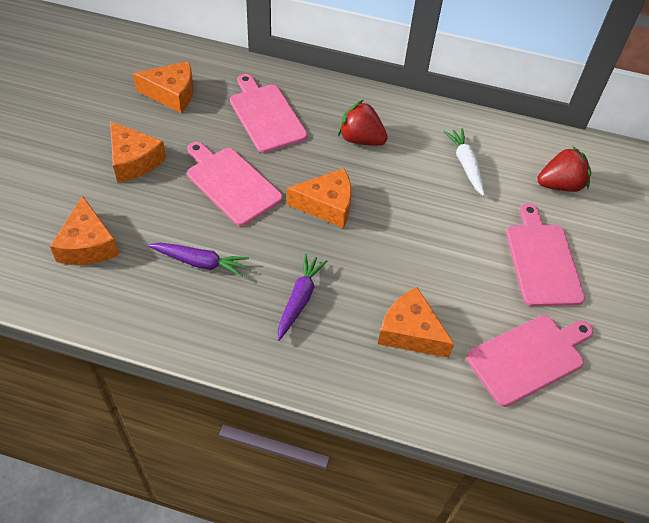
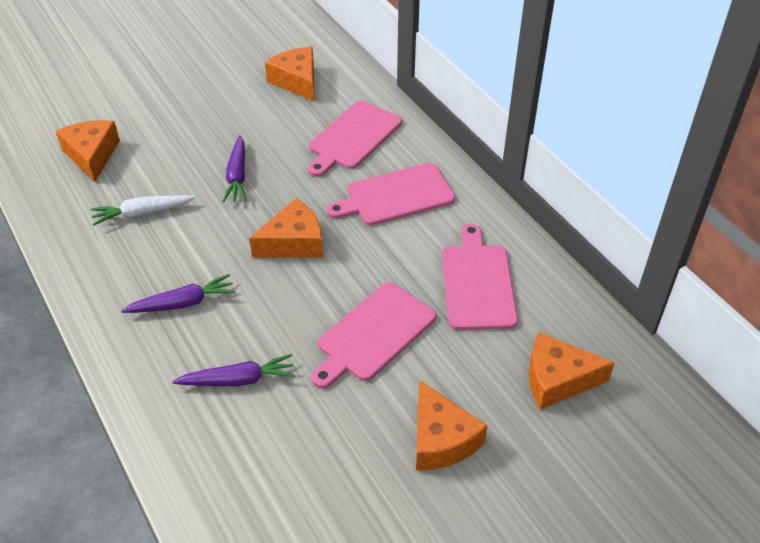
purple carrot: 2 -> 3
red strawberry: 2 -> 0

